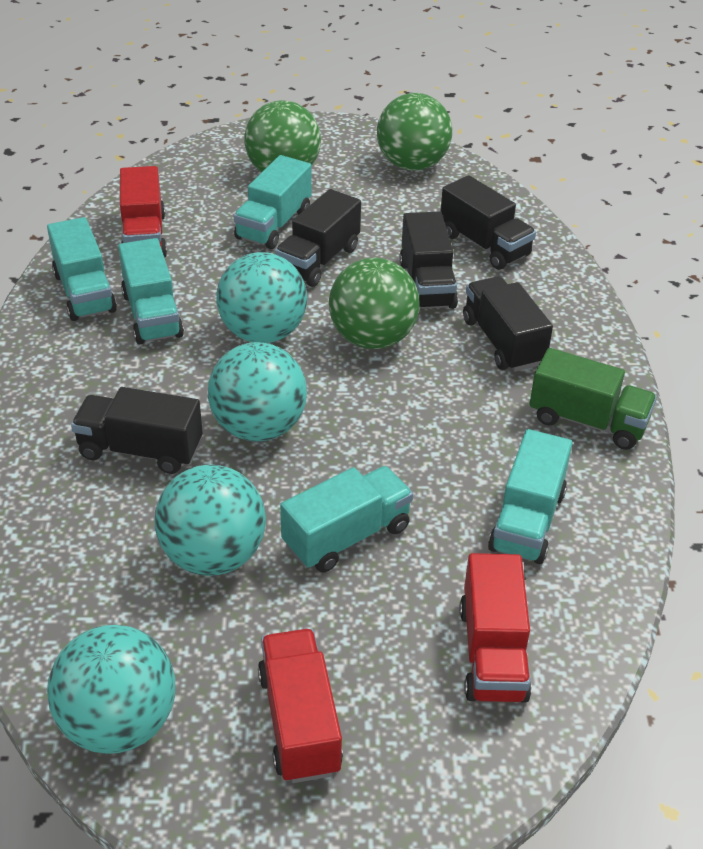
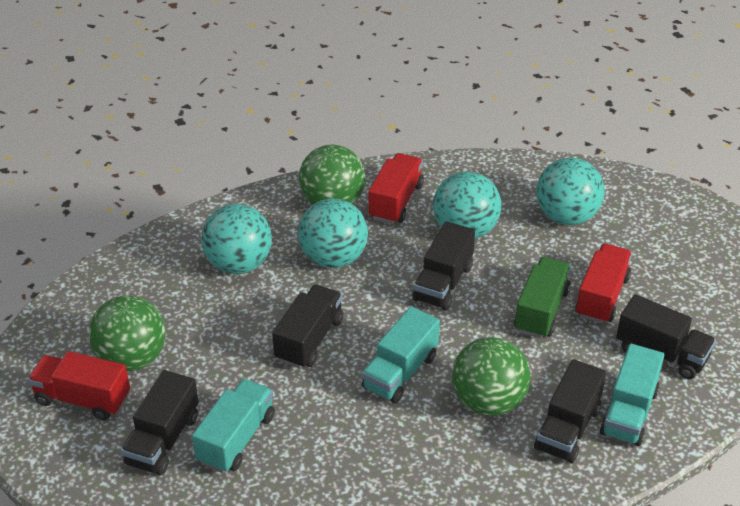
turquoise truck: 5 -> 3

